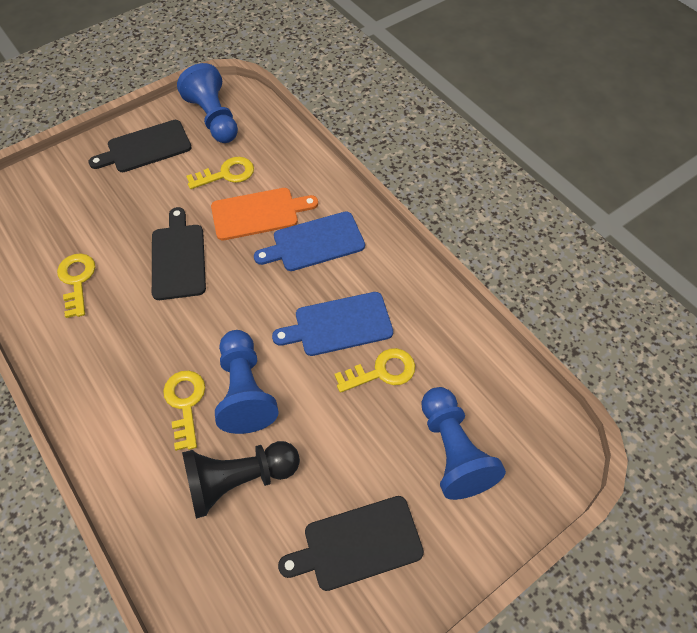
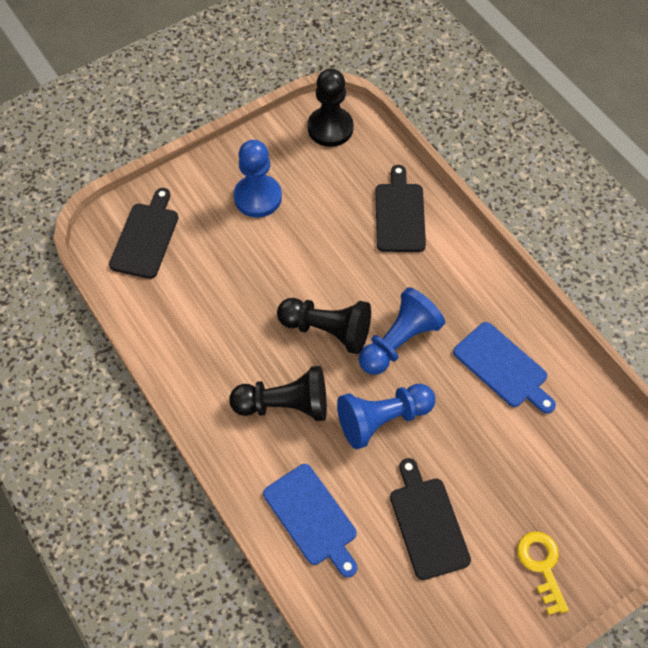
black pawn: 1 -> 3
orange cutting board: 1 -> 0
yellow key: 4 -> 1

